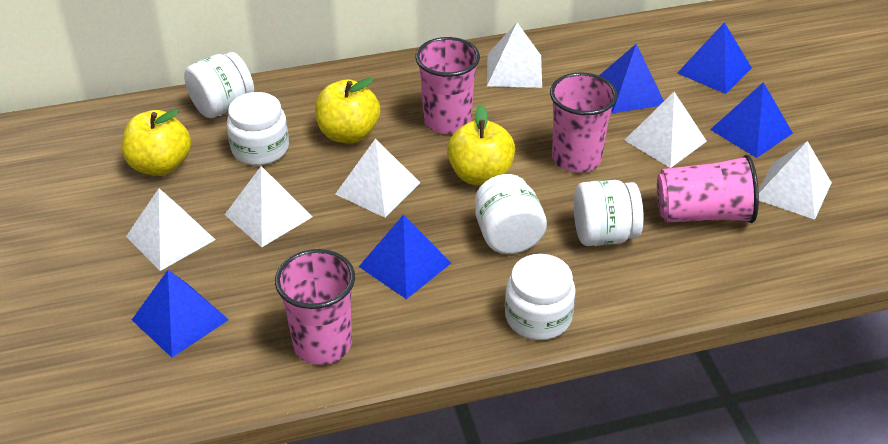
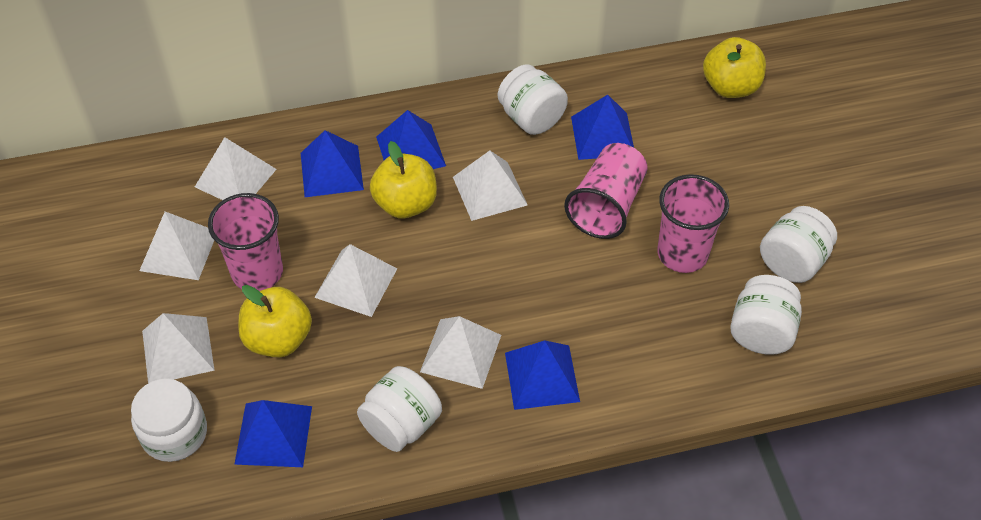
pink cup: 4 -> 3

